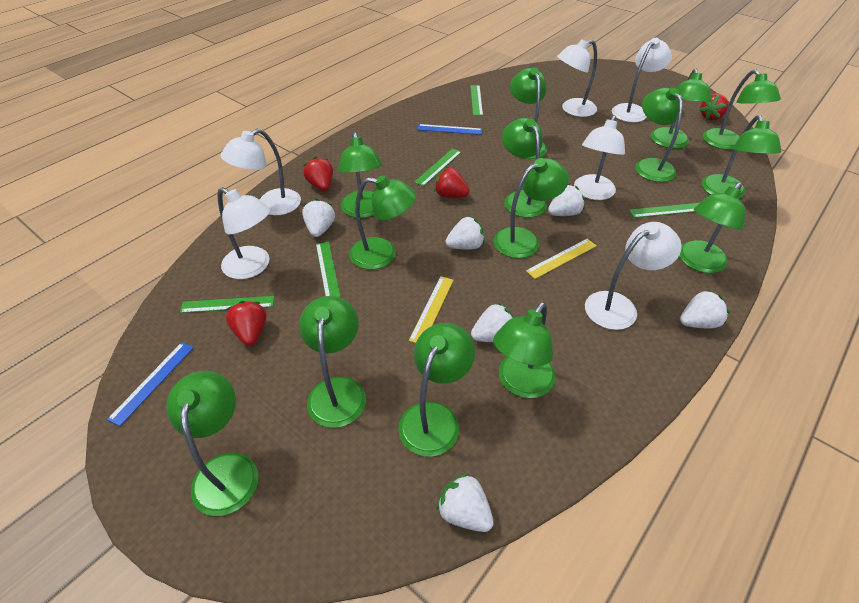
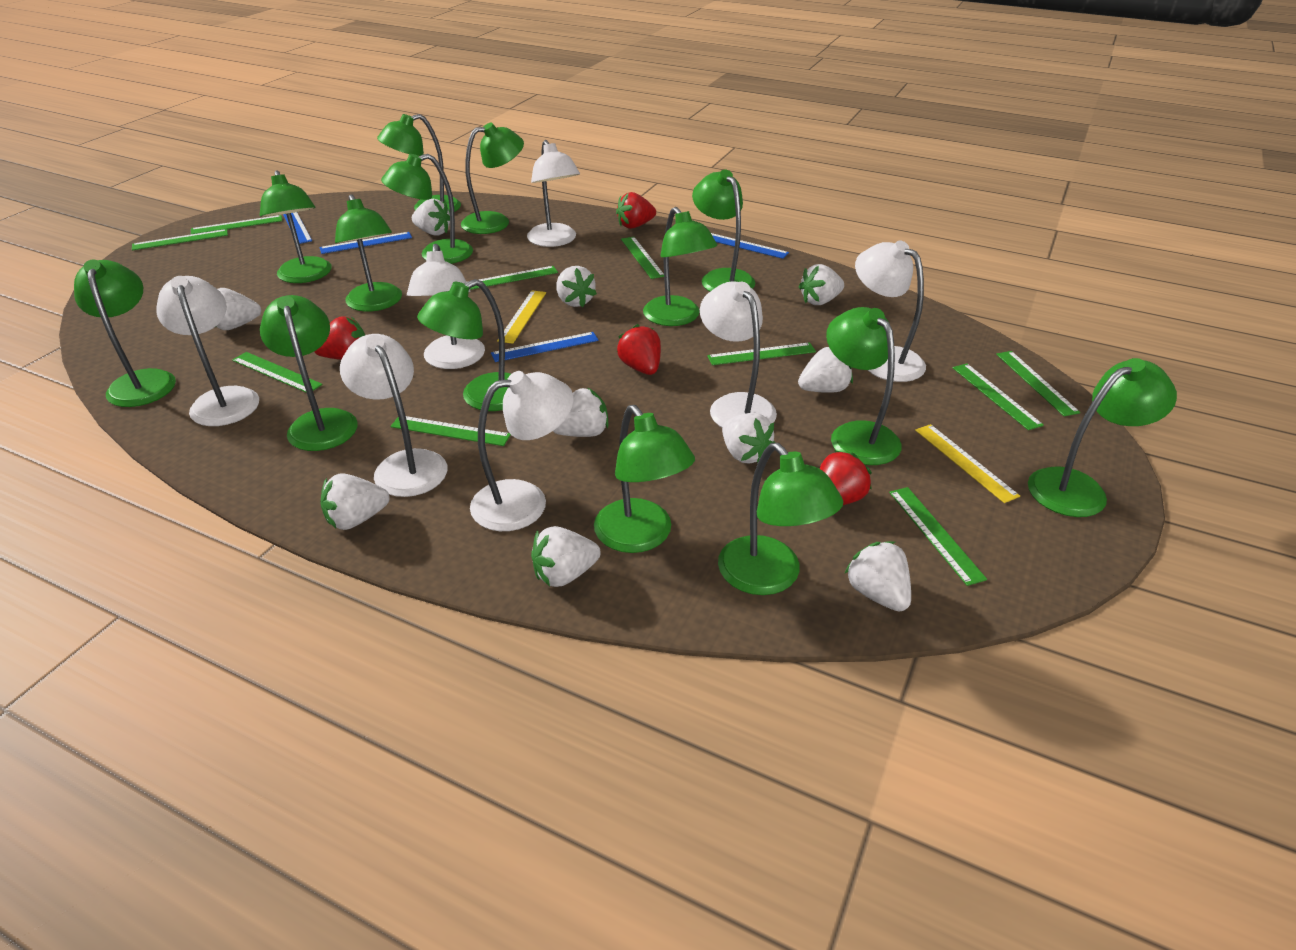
blue ruler: 2 -> 4
green ruler: 5 -> 10
white lamp: 6 -> 7
white strawberry: 6 -> 10

